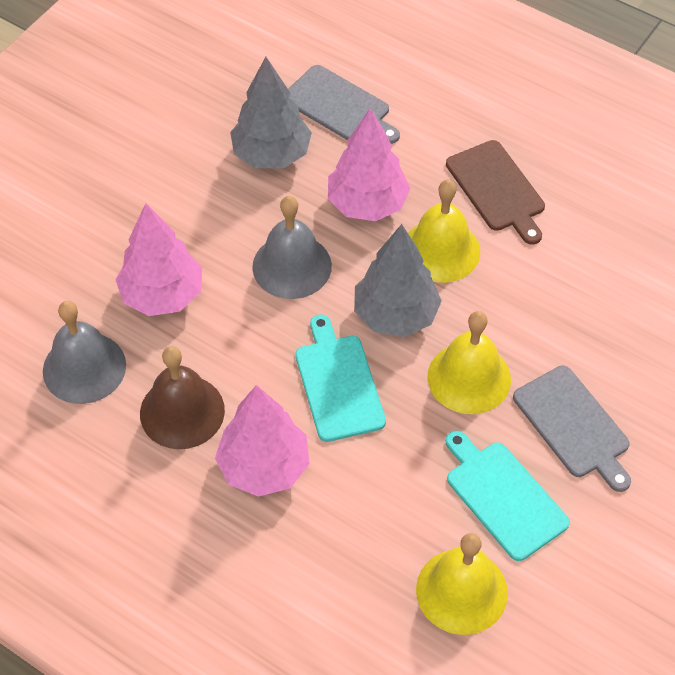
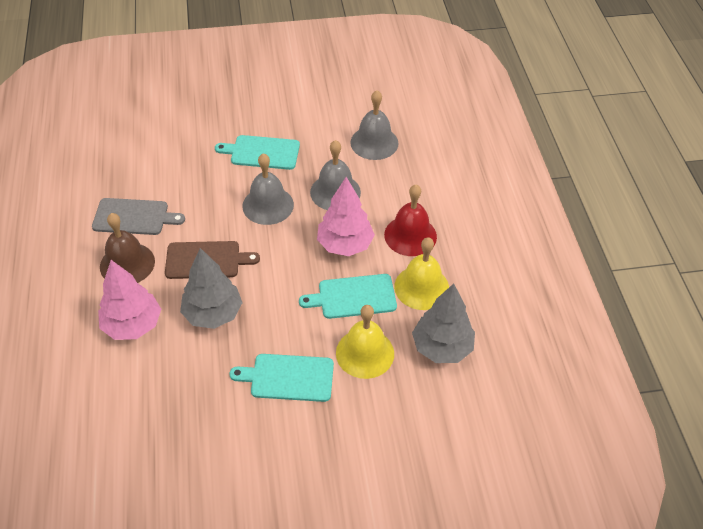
grey bell: 2 -> 3
grey cutting board: 2 -> 1
pink tree: 3 -> 2
red bell: 0 -> 1
turquoise cutting board: 2 -> 3
yellow bell: 3 -> 2

